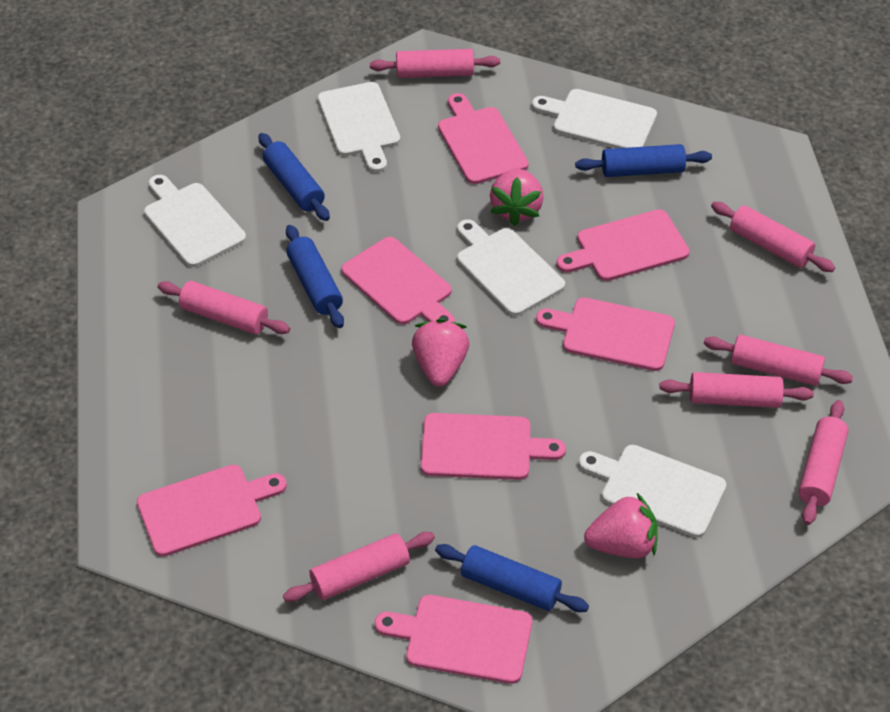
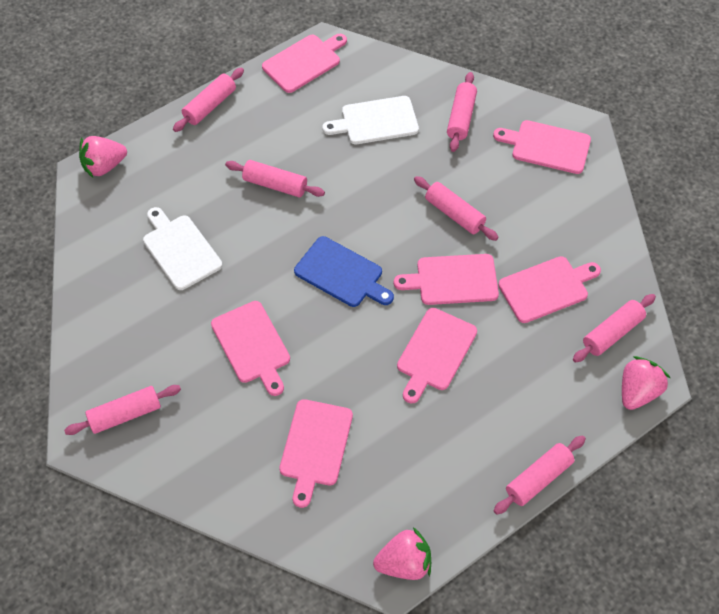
blue cutting board: 0 -> 1
blue rolling pin: 4 -> 0
white cutting board: 5 -> 2

